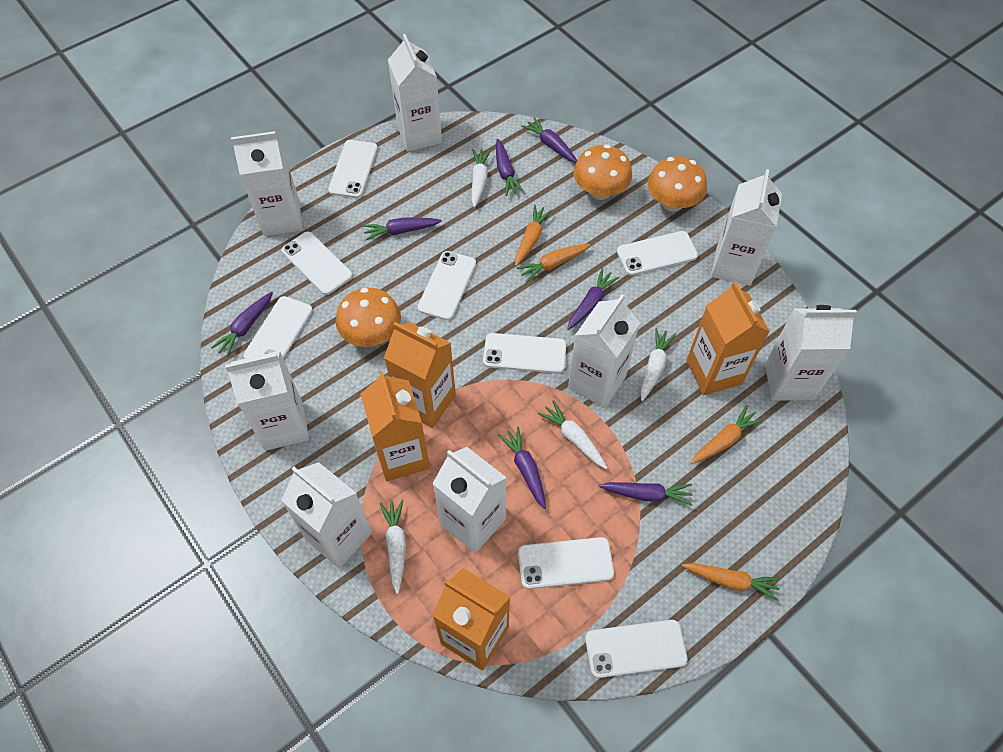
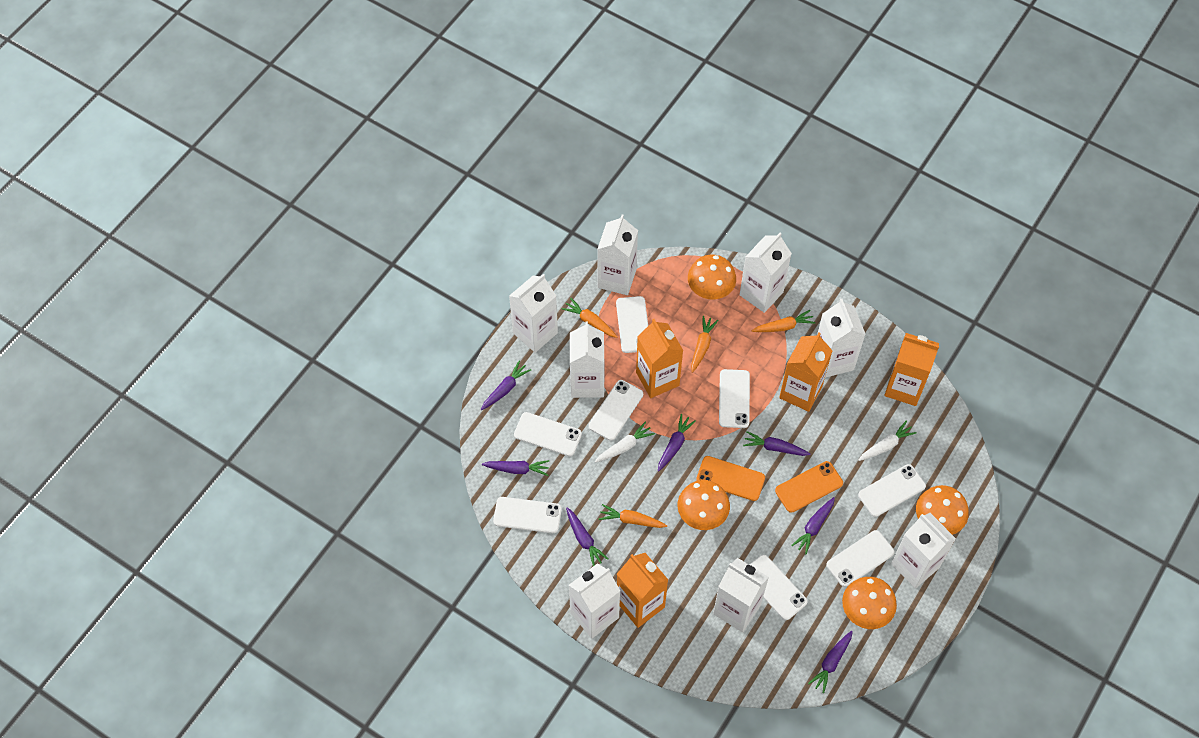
orange mushroom: 3 -> 4
orange phone: 0 -> 2
white carrot: 4 -> 2

